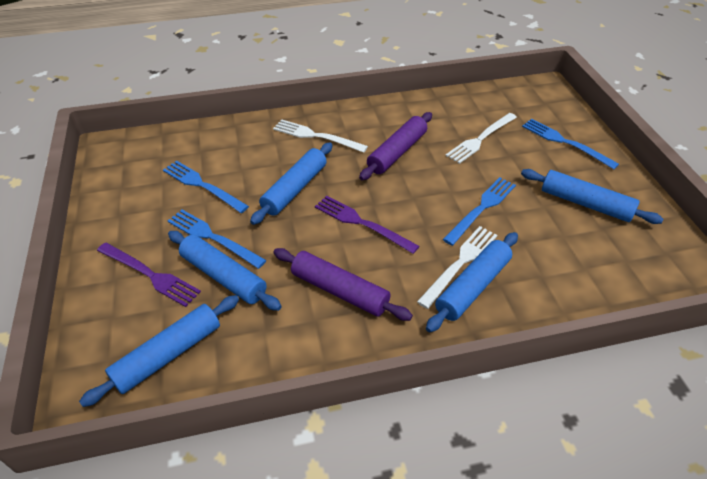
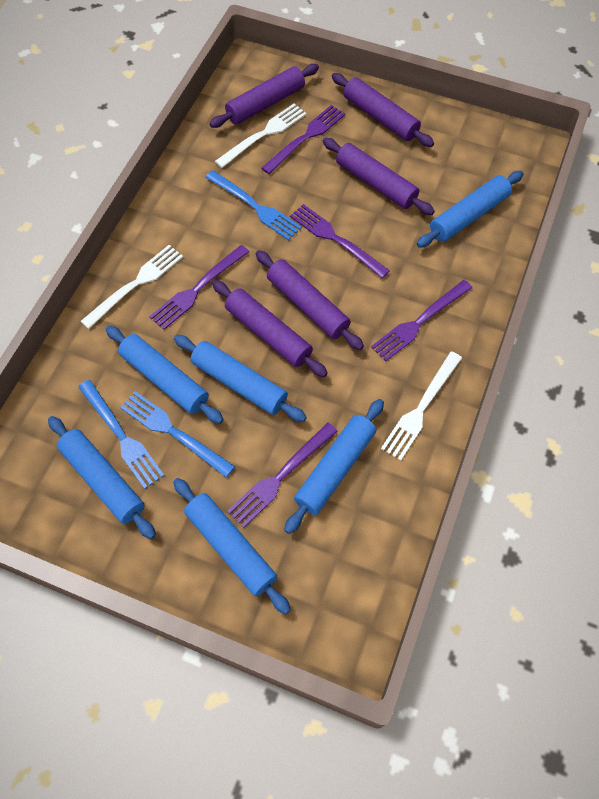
blue fork: 4 -> 3
blue rolling pin: 5 -> 6
purple fork: 2 -> 5
purple rolling pin: 2 -> 5

